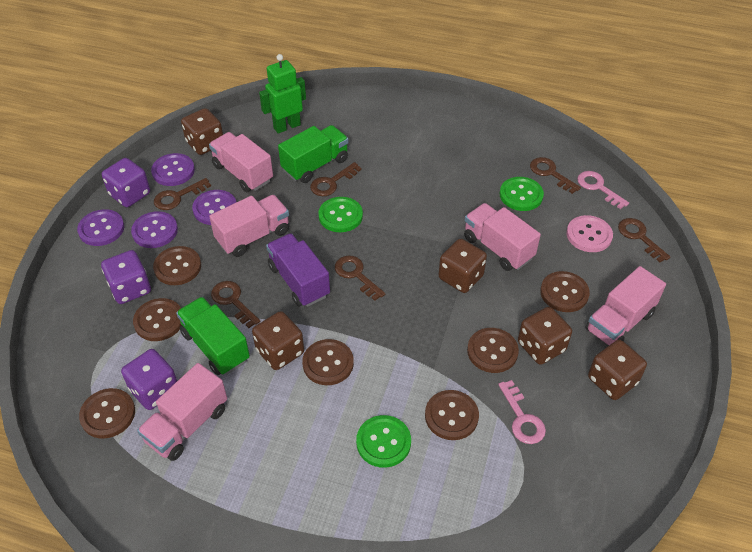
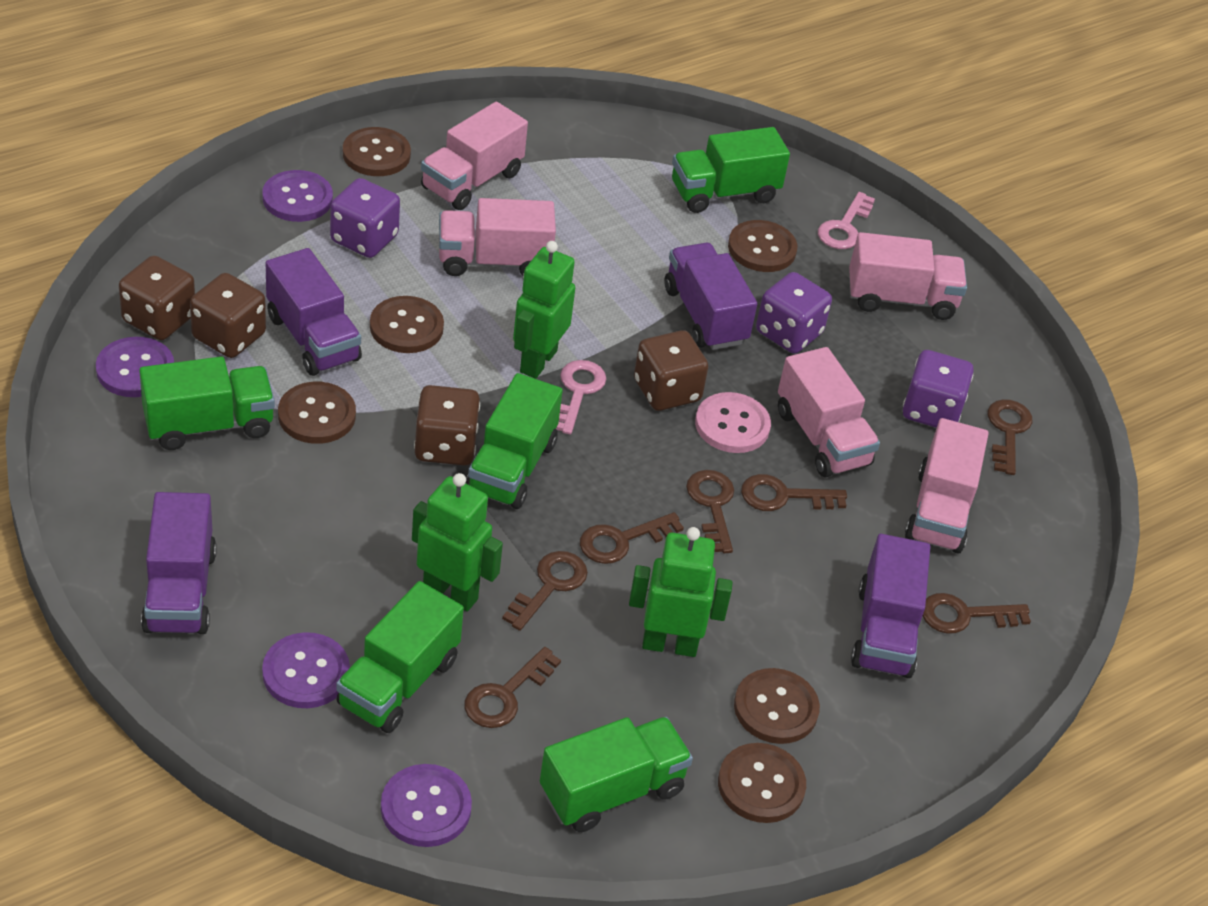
brown button: 7 -> 6
brown dice: 5 -> 4
brown key: 6 -> 7
green button: 3 -> 0
green robot: 1 -> 3
green truck: 2 -> 5
purple truck: 1 -> 4

